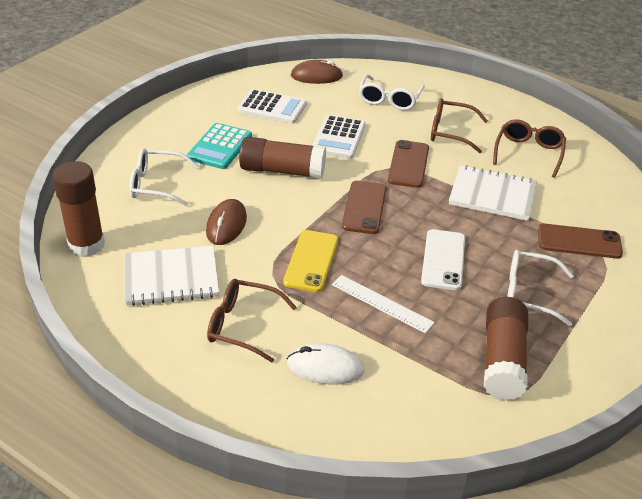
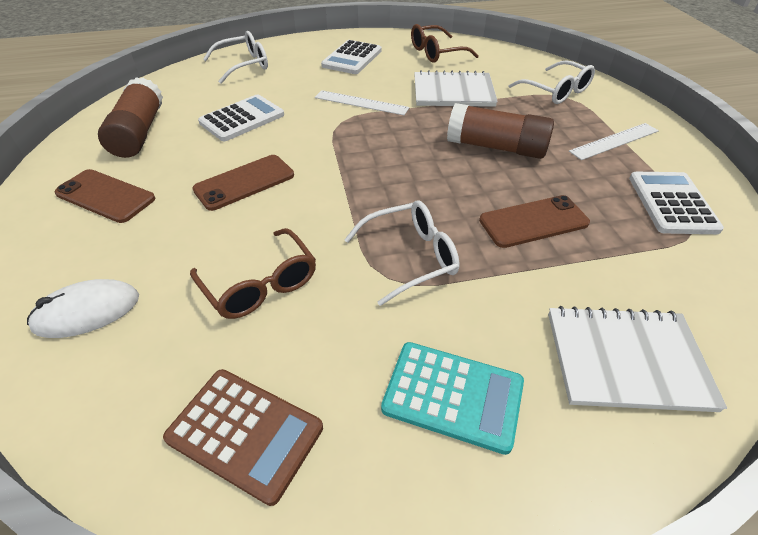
brown calculator: 0 -> 1
brown glasses: 3 -> 2
brown glue stick: 3 -> 2
brown mouse: 2 -> 0
white calculator: 2 -> 3
white phone: 1 -> 0
white ruler: 1 -> 2
yellow phone: 1 -> 0

